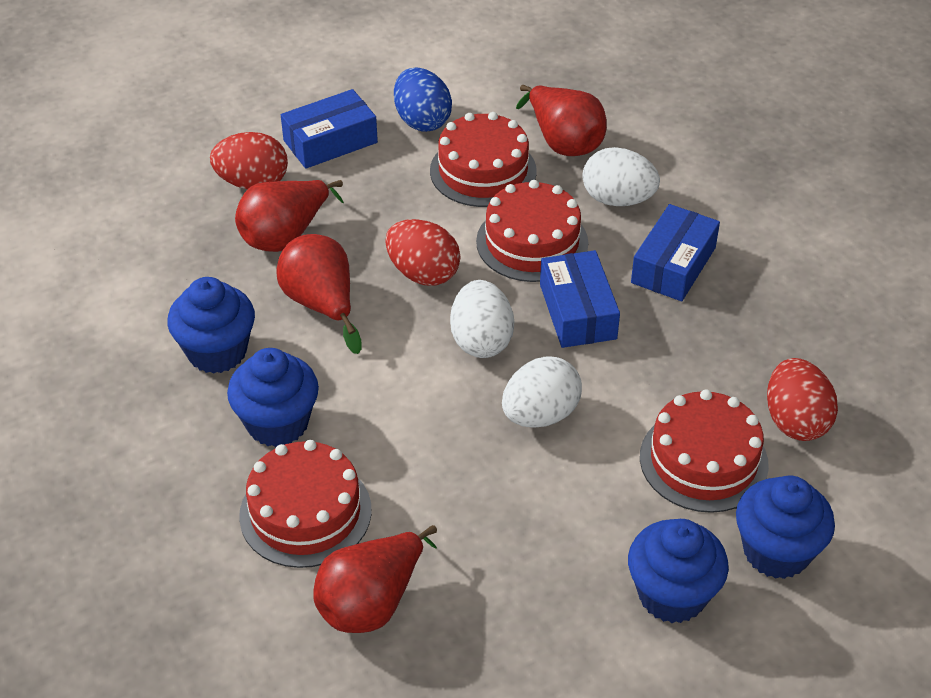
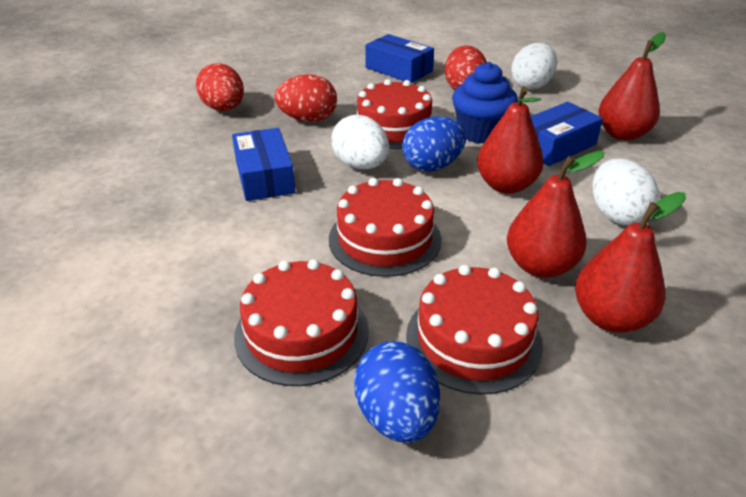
blue cupcake: 4 -> 1
blue egg: 1 -> 2

